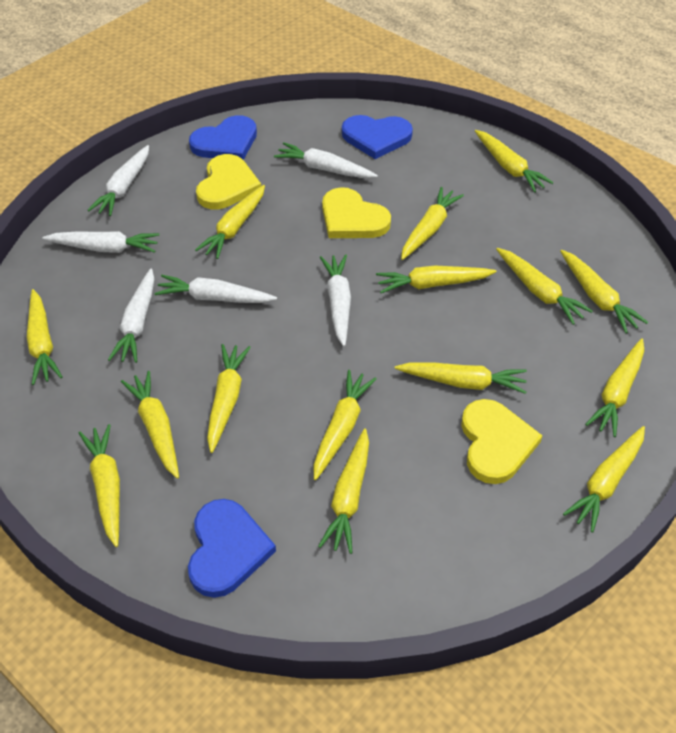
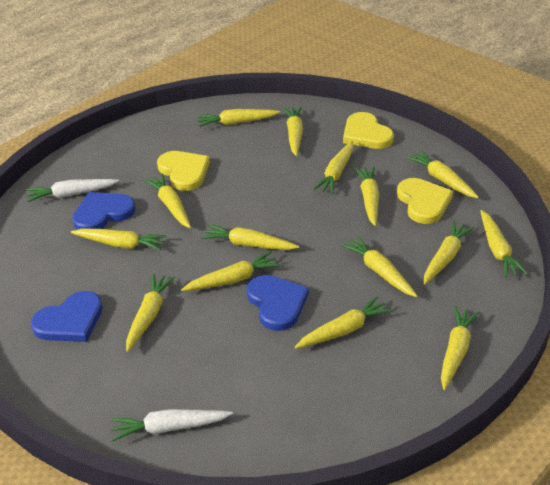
white carrot: 6 -> 2

